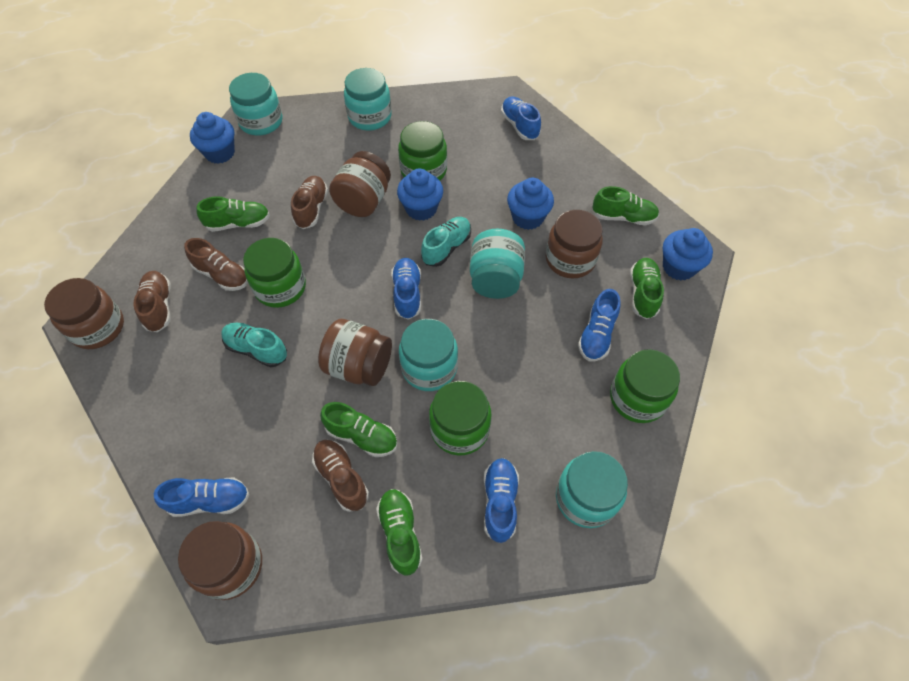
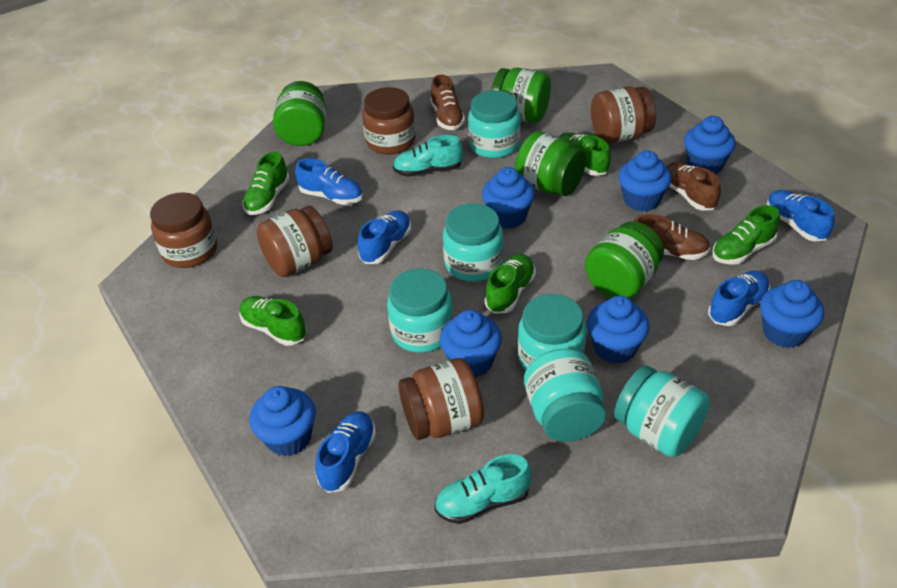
blue cupcake: 4 -> 7
brown shoe: 4 -> 3
turquoise jar: 5 -> 6

